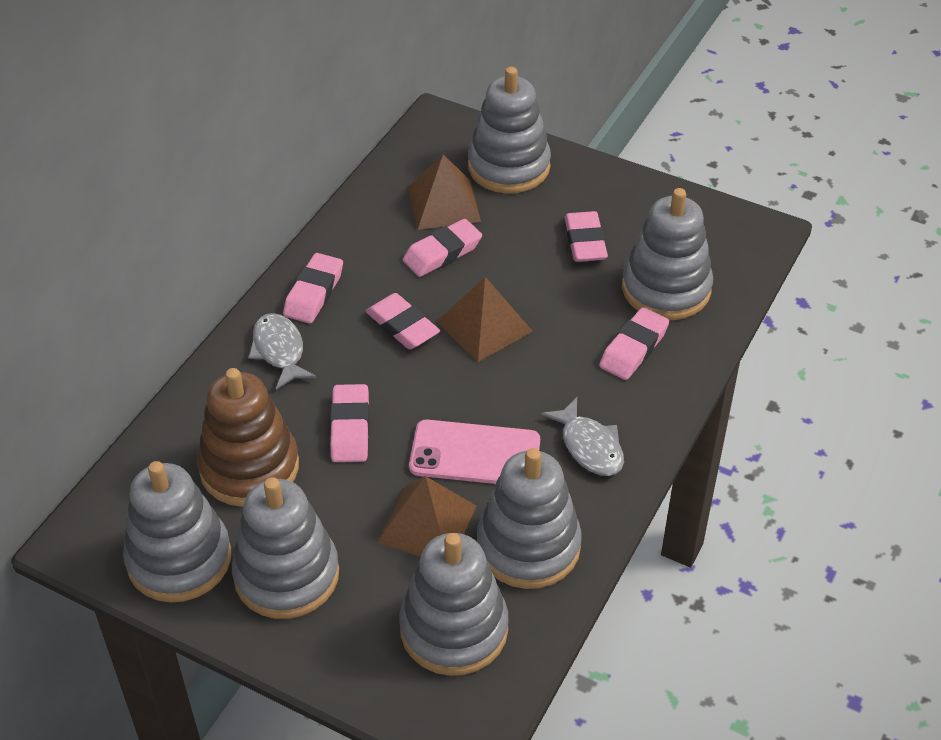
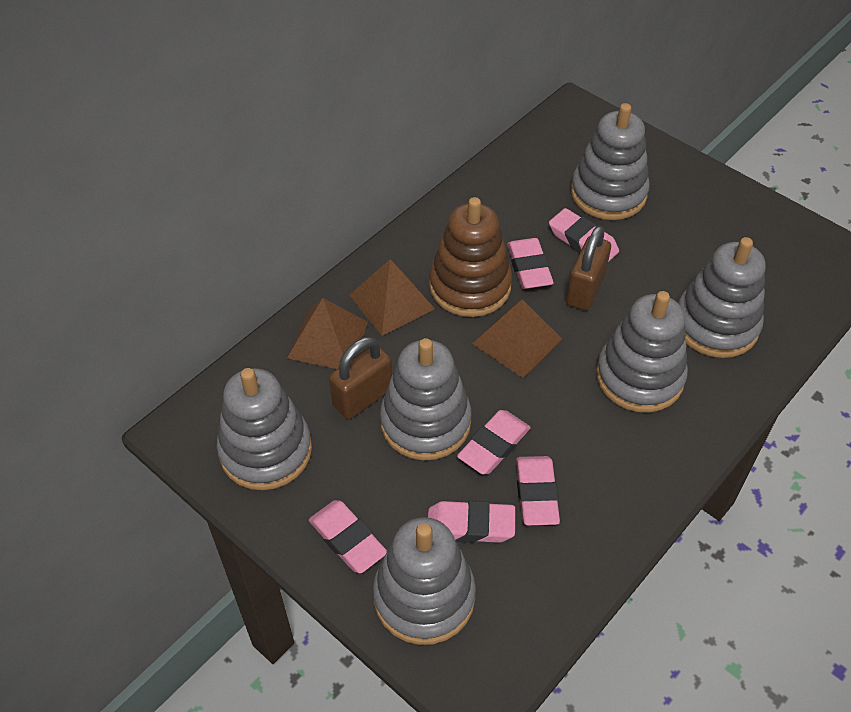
brown padlock: 0 -> 2
grey fish: 2 -> 0
pink phone: 1 -> 0

